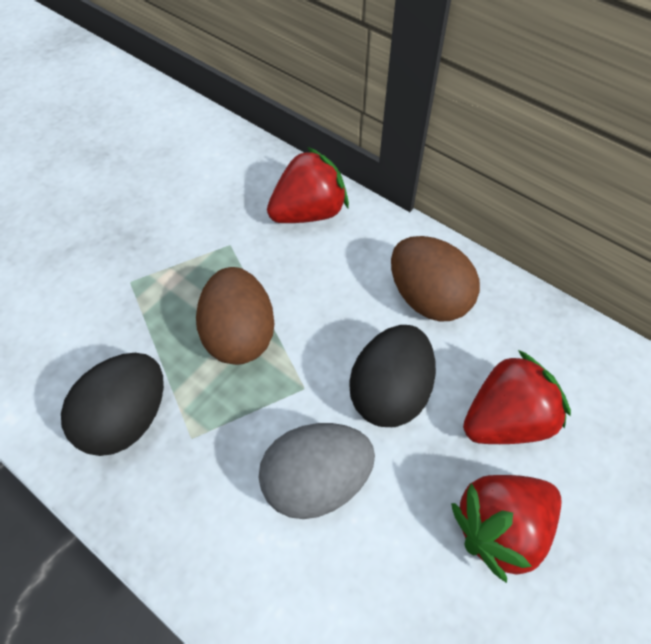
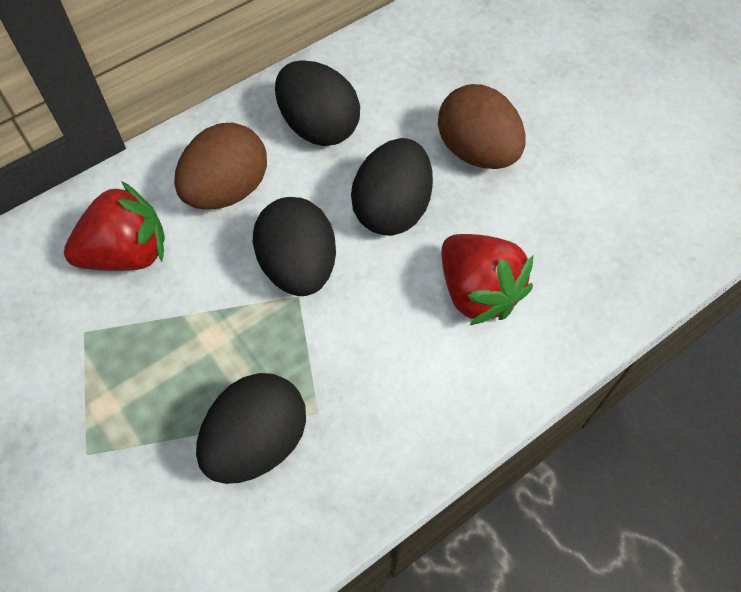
black egg: 2 -> 4
grey egg: 1 -> 0
red strawberry: 3 -> 2

